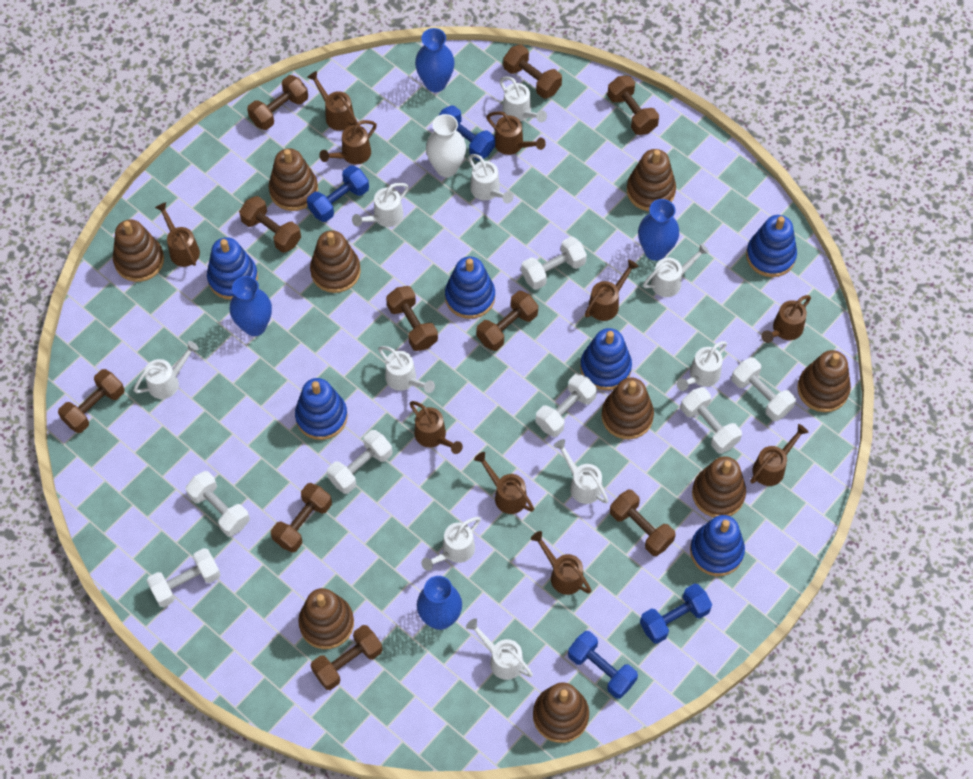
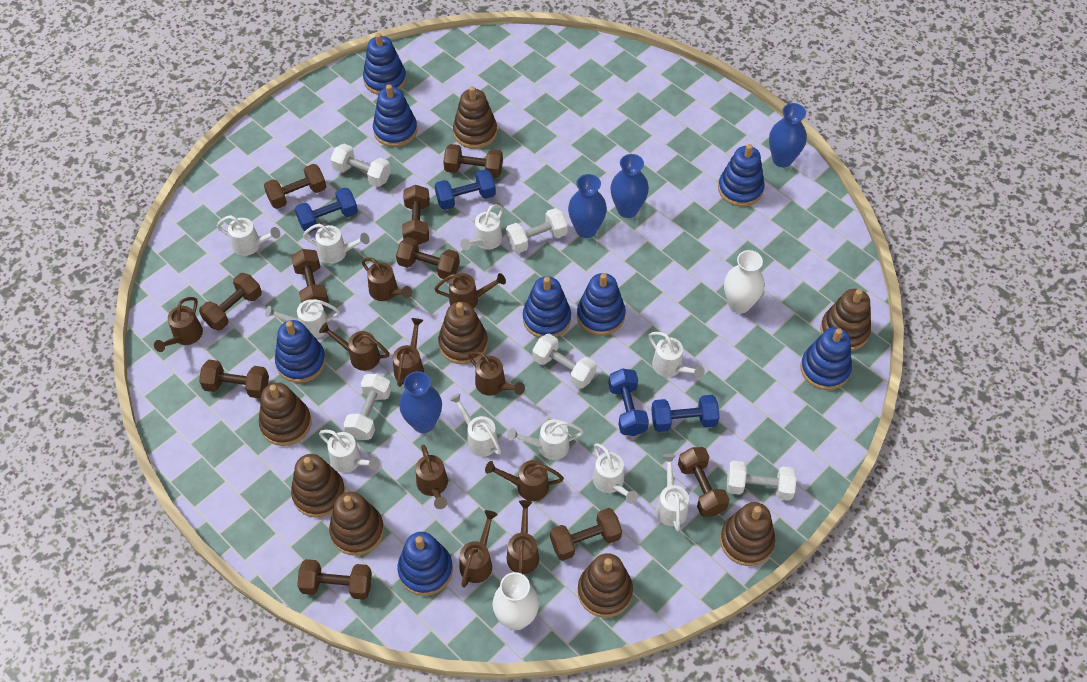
blue stacking toy: 6 -> 8
brown stacking toy: 9 -> 8
white dumbbell: 7 -> 5
white vase: 1 -> 2

